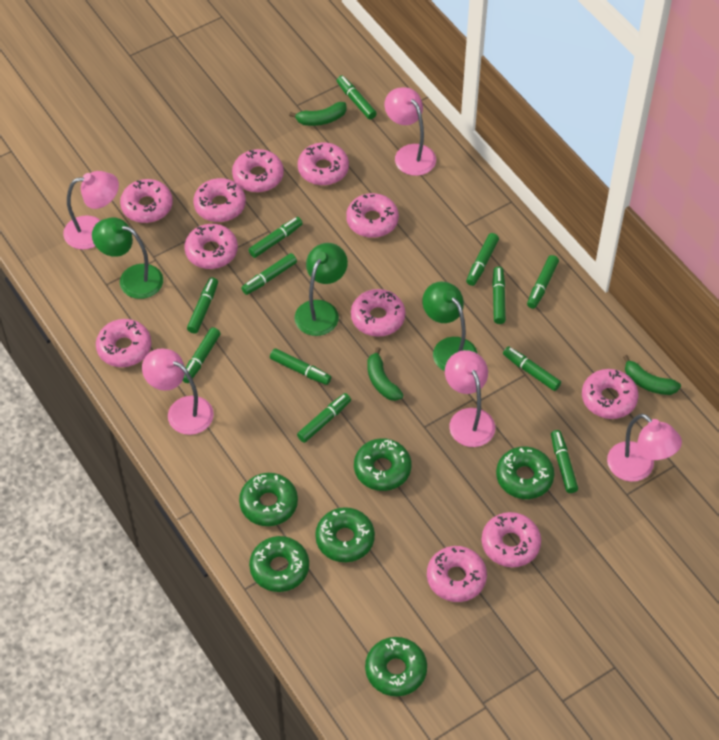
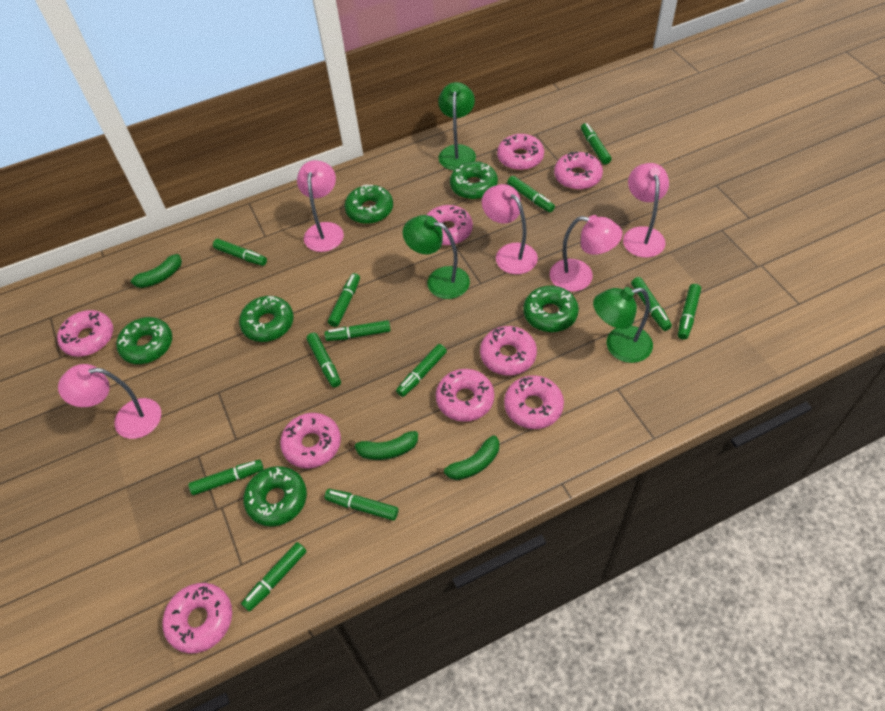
pink donut: 11 -> 9

